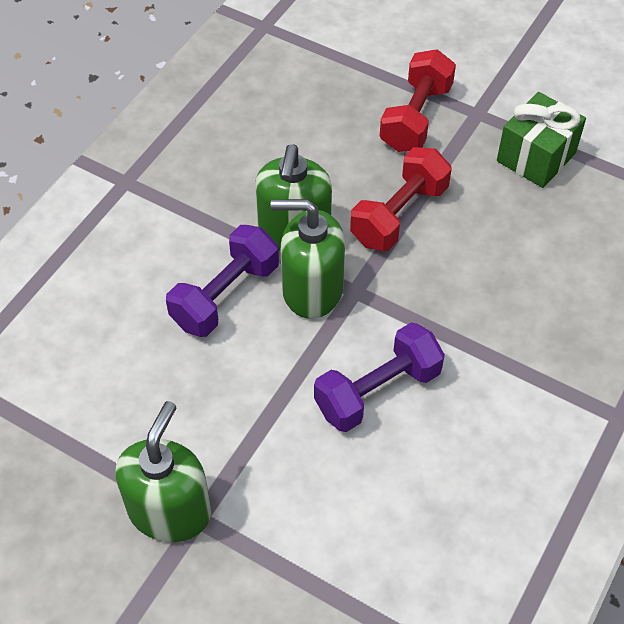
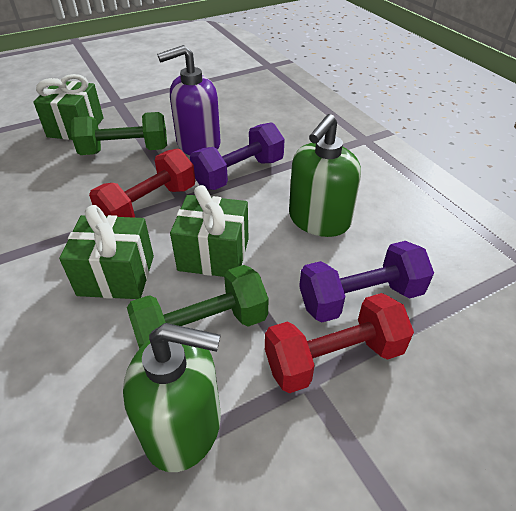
green dumbbell: 0 -> 2
green gift: 1 -> 3
green soap dispenser: 3 -> 2
purple soap dispenser: 0 -> 1

